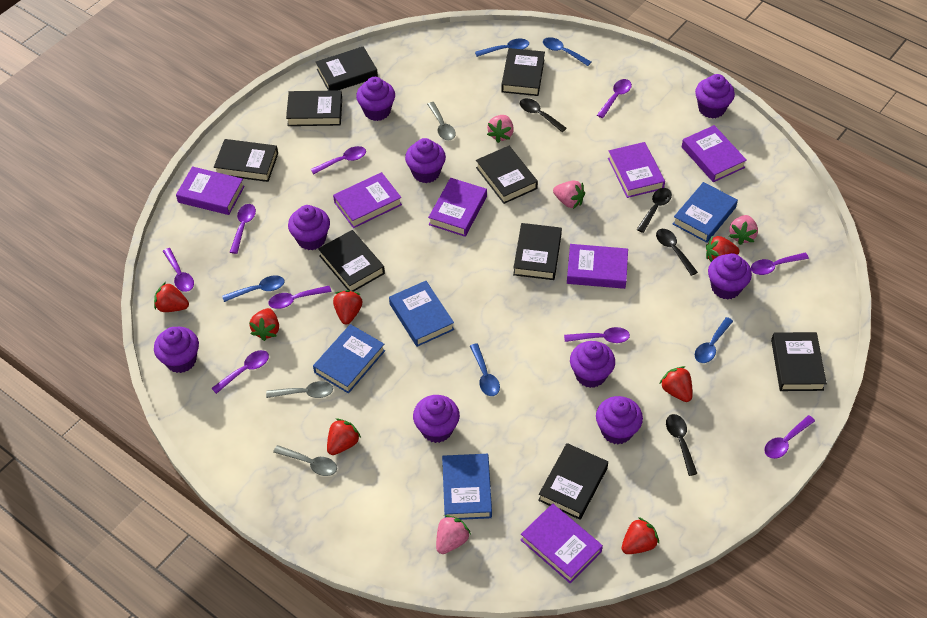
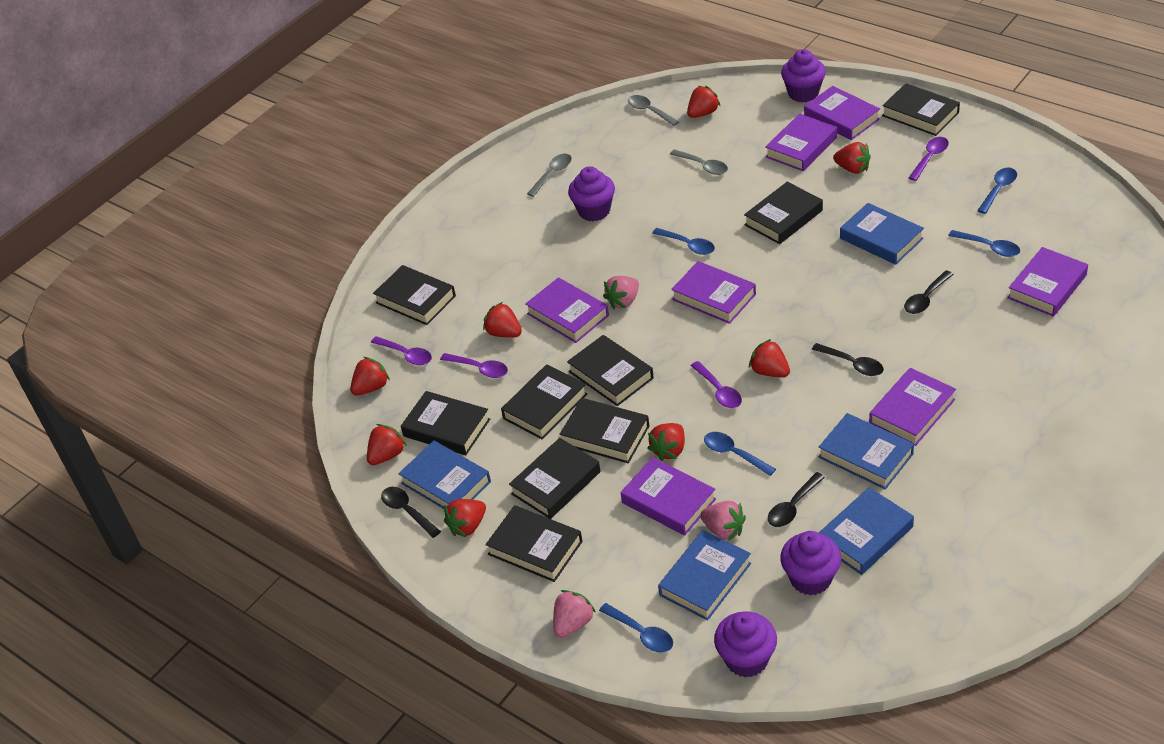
blue book: 4 -> 5
pink strawberry: 4 -> 3
purple cupcake: 9 -> 4
purple spoon: 9 -> 4
red strawberry: 7 -> 8

